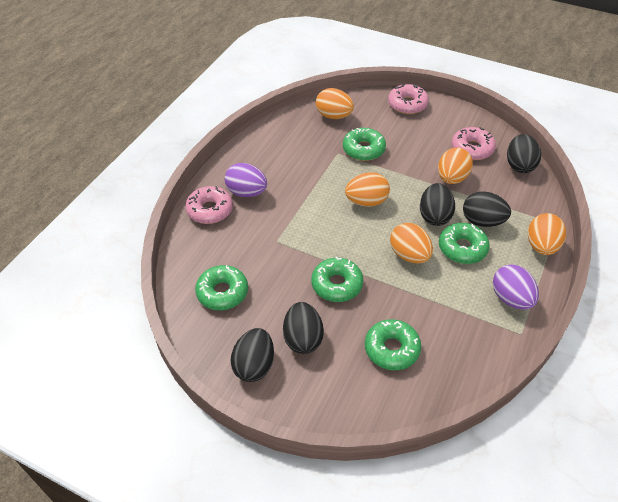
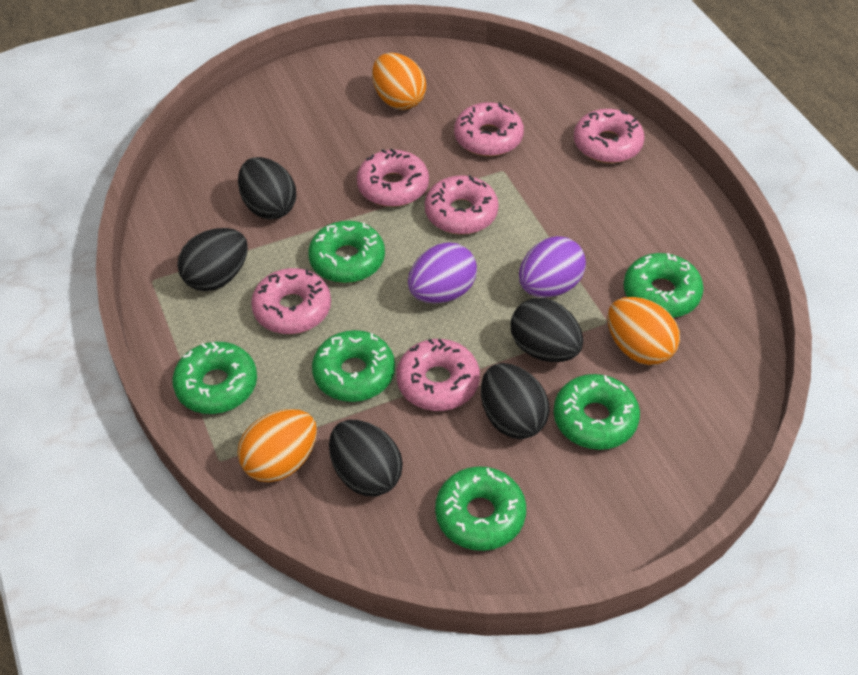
green donut: 5 -> 6
orange egg: 5 -> 3
pink donut: 3 -> 6

